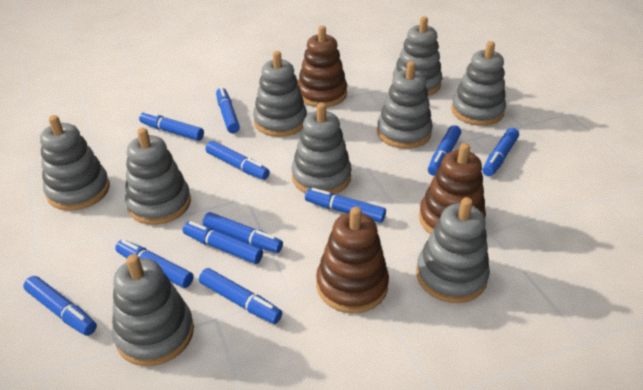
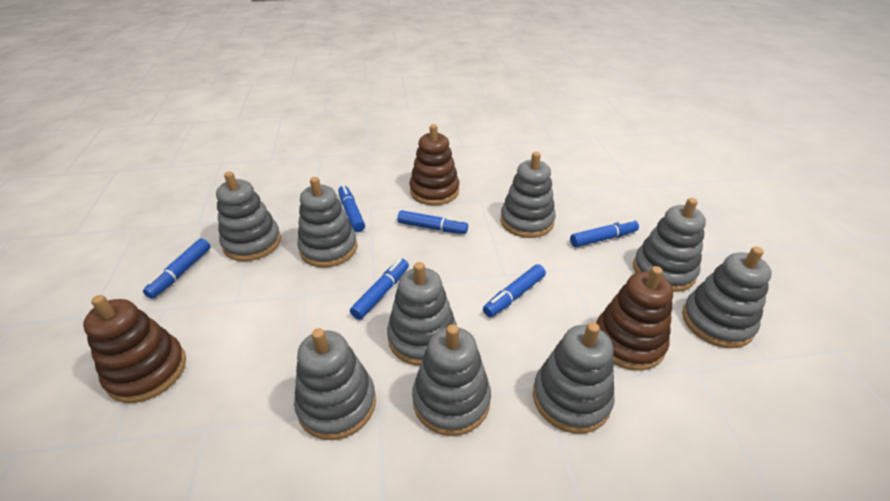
blue marker: 11 -> 6

